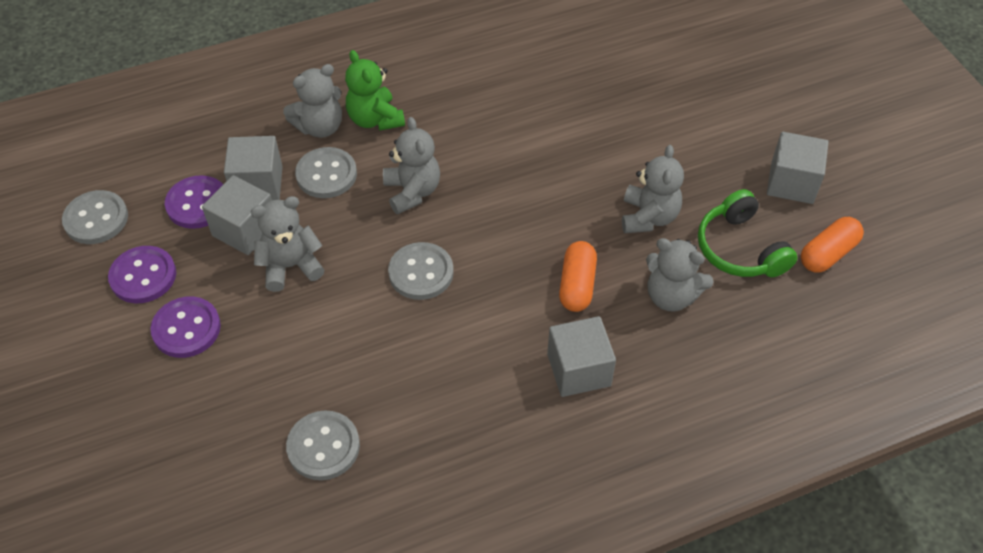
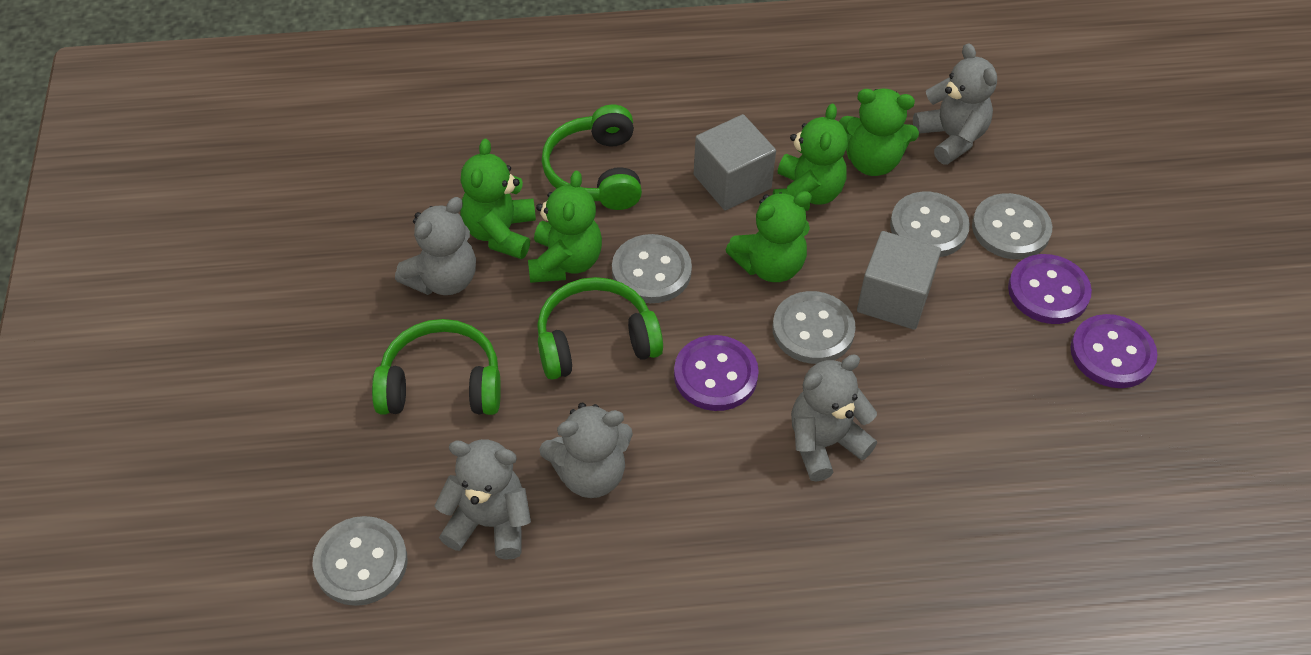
green headphones: 1 -> 3
green teddy bear: 1 -> 5
grey button: 4 -> 5
grey cube: 4 -> 2
orange capsule: 2 -> 0

